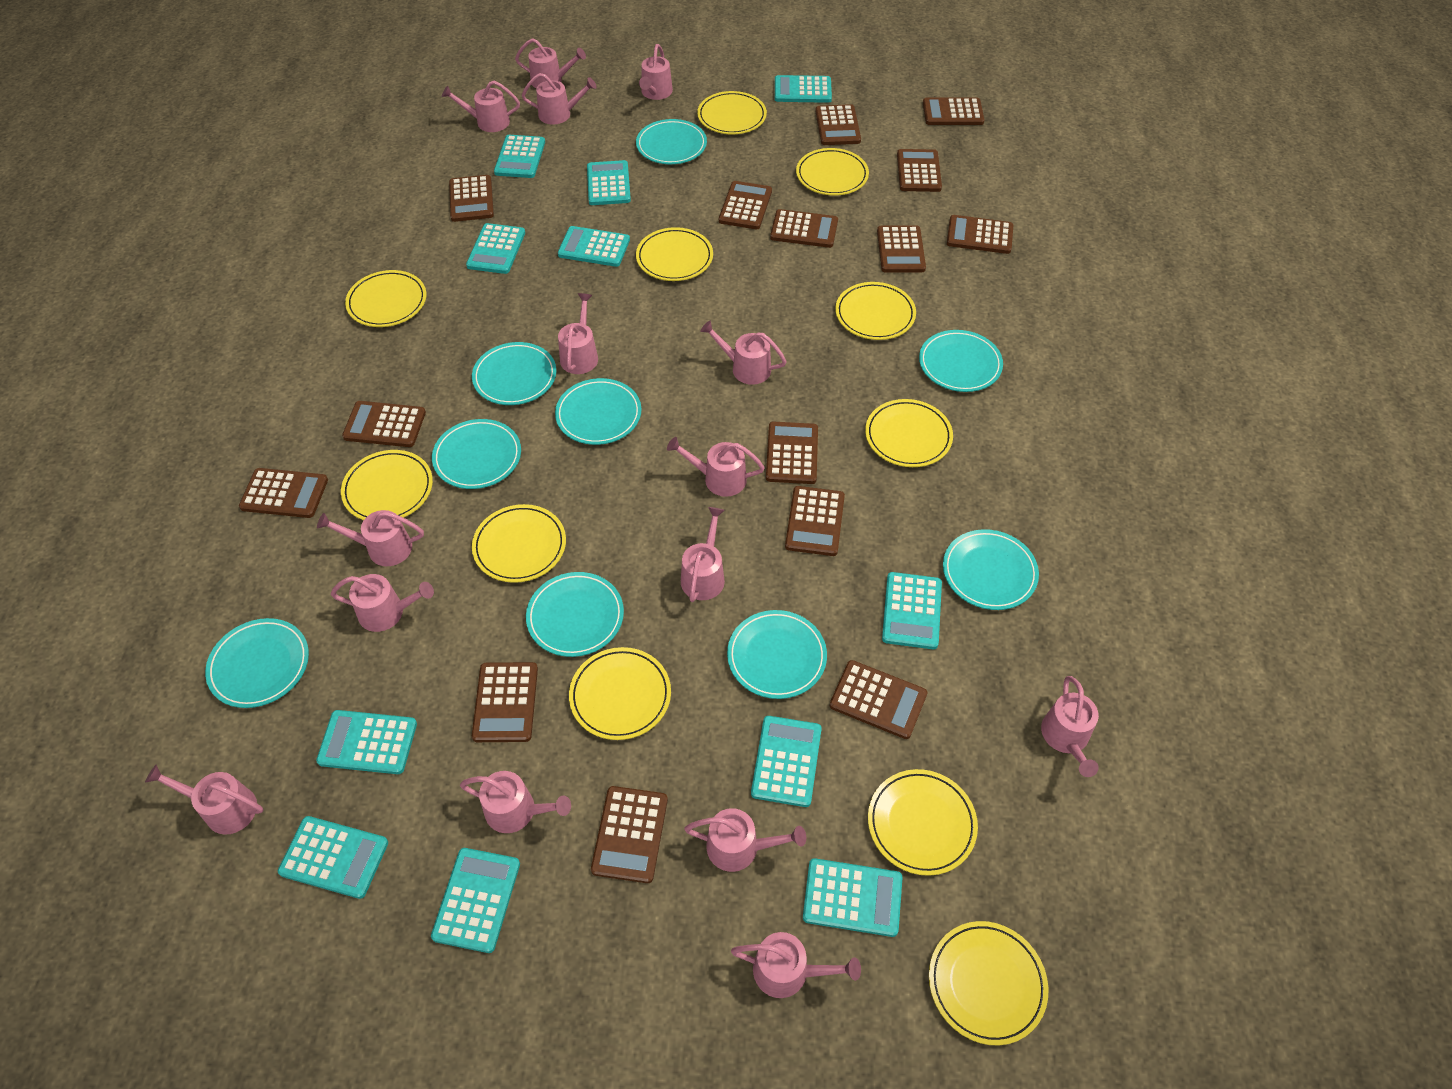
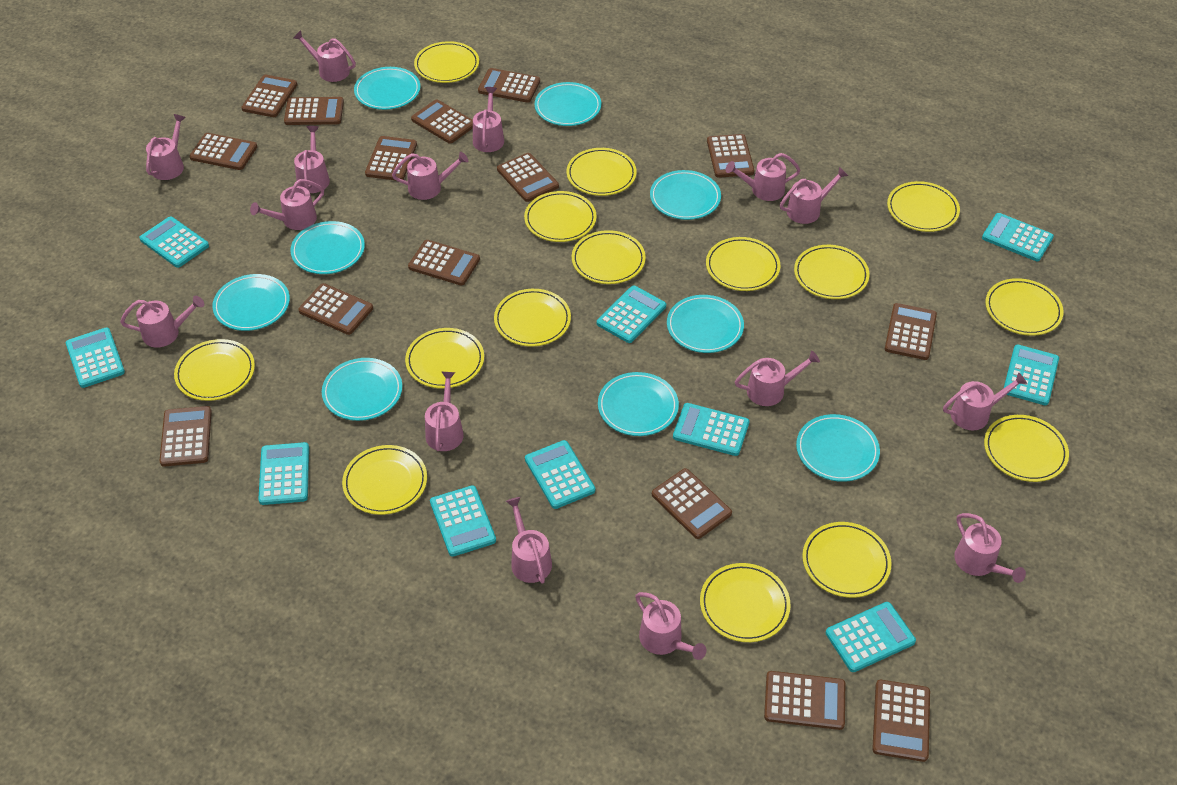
turquoise calculator: 11 -> 10
yellow plate: 11 -> 15

